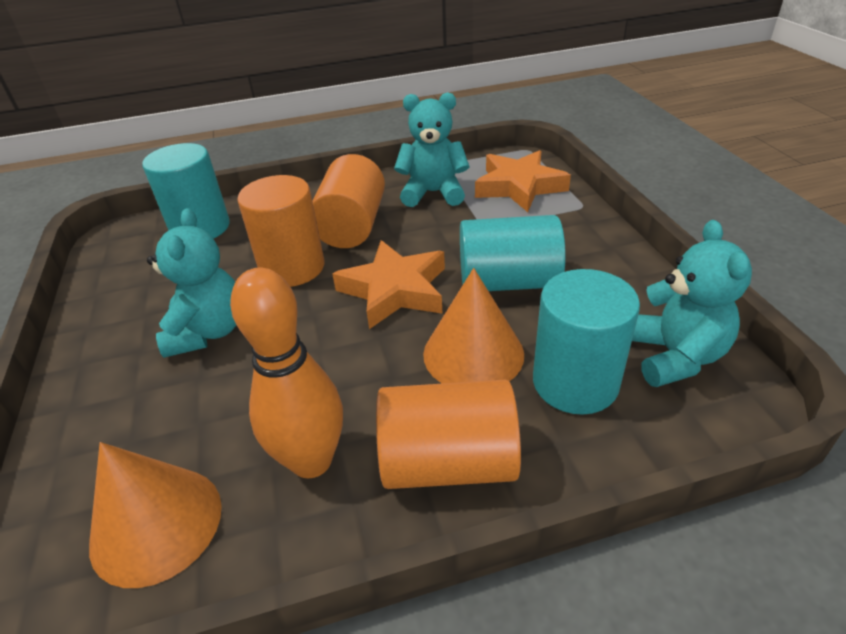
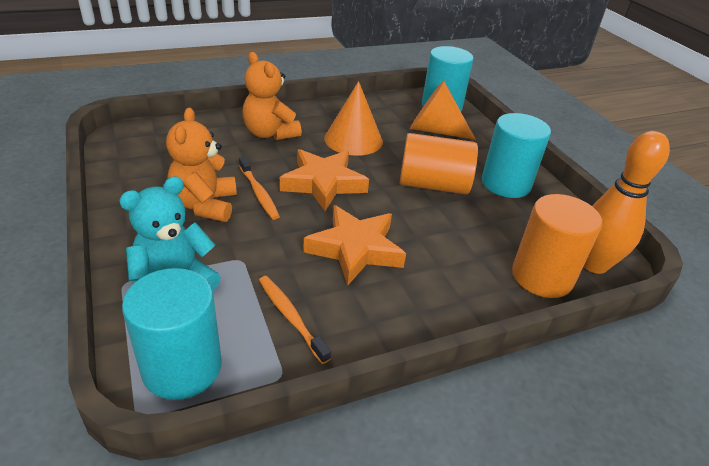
orange cylinder: 3 -> 2
orange teddy bear: 0 -> 2
orange toothbrush: 0 -> 2
turquoise teddy bear: 3 -> 1

